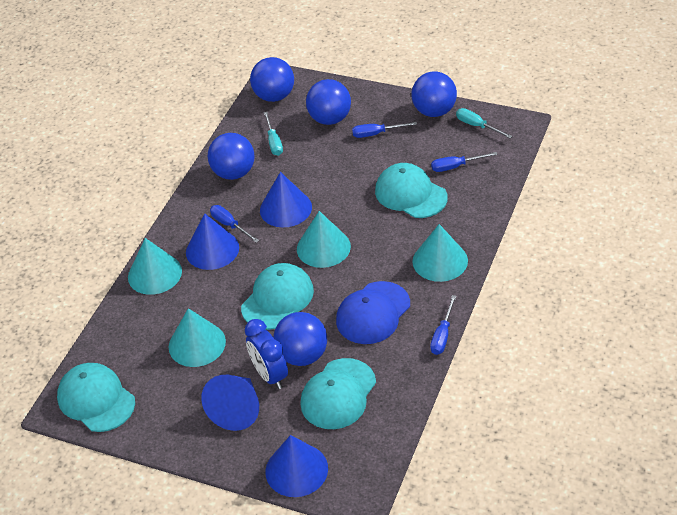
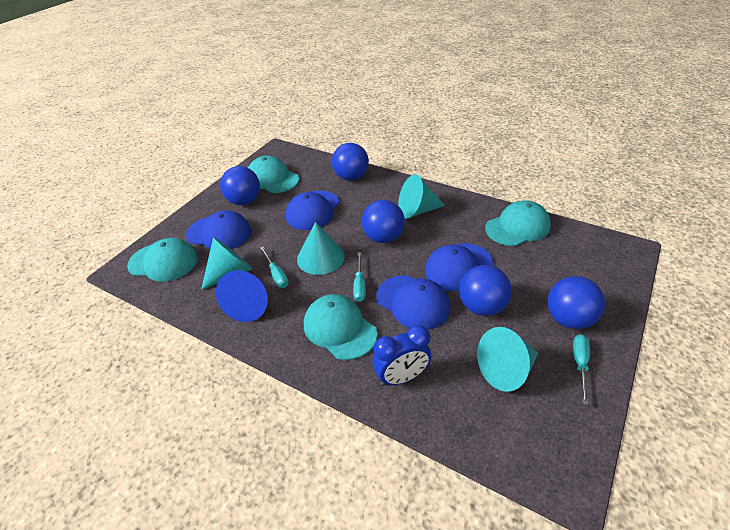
blue cap: 1 -> 4
blue cone: 4 -> 1
blue screwdriver: 4 -> 0
turquoise screwdriver: 2 -> 3

